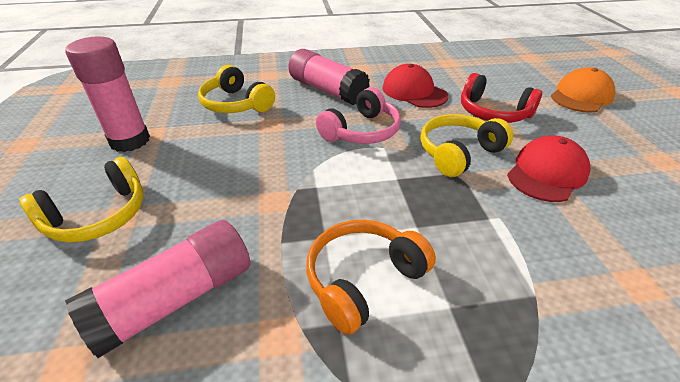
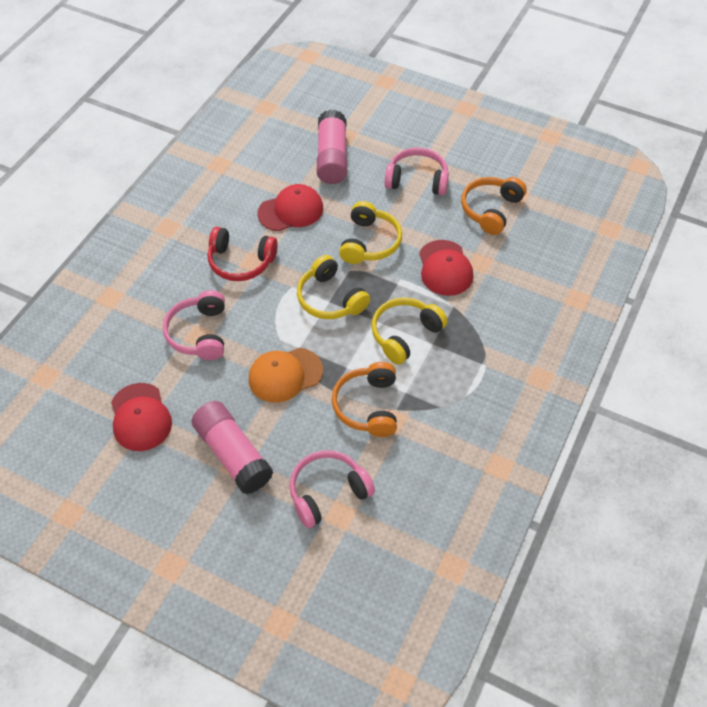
orange headphones: 1 -> 2
pink glue stick: 3 -> 2
pink headphones: 1 -> 3
red cap: 2 -> 3

